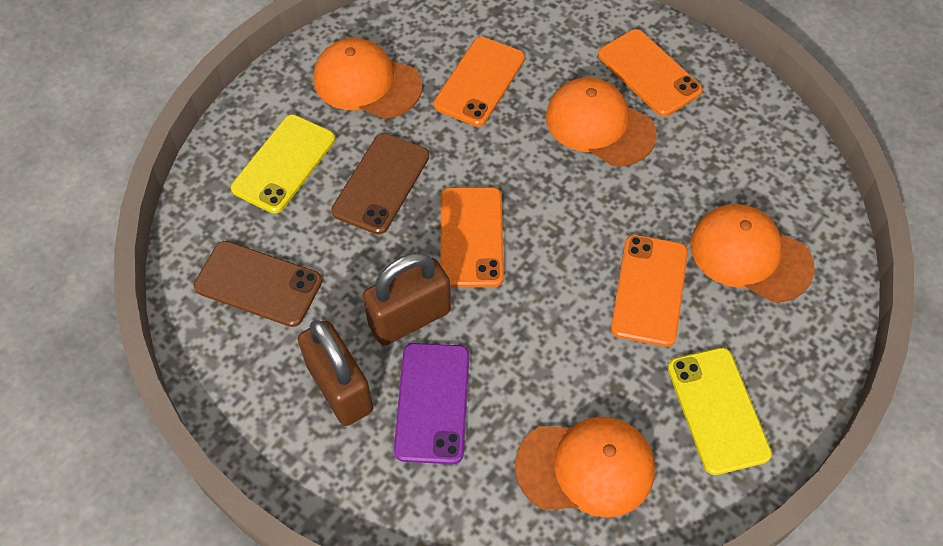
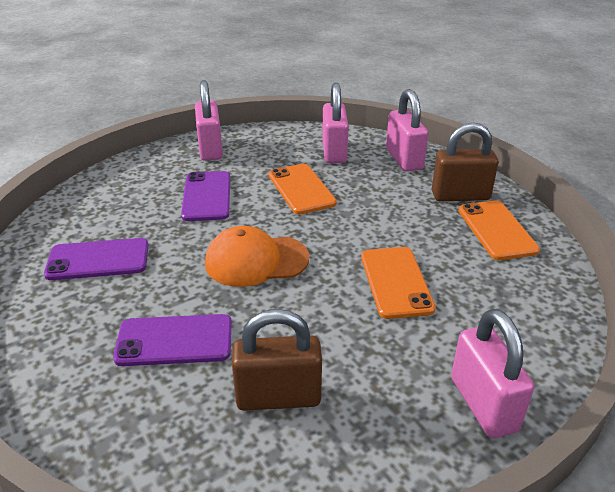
brown phone: 2 -> 0
orange cap: 4 -> 1
orange phone: 4 -> 3
pink padlock: 0 -> 4
purple phone: 1 -> 3
yellow phone: 2 -> 0

